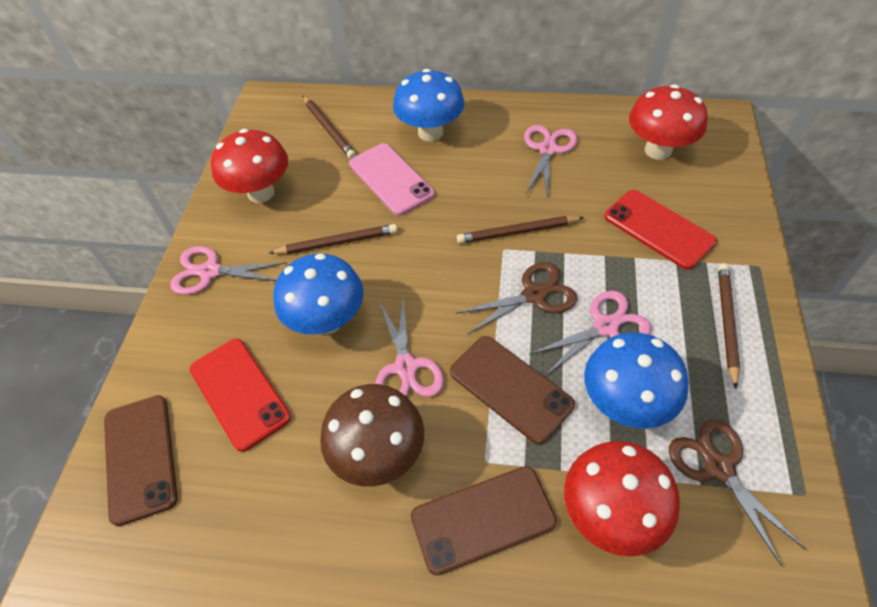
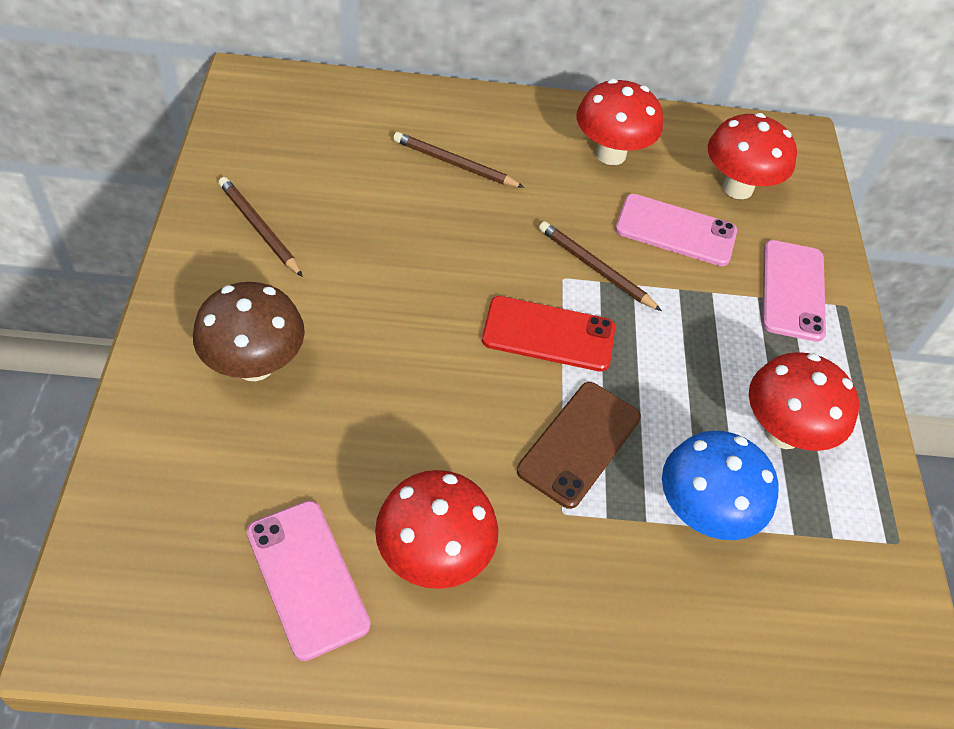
blue mushroom: 3 -> 1
brown pencil: 4 -> 3
brown phone: 3 -> 1
brown scissors: 2 -> 0
pink phone: 1 -> 3
pink scissors: 4 -> 0
red mushroom: 3 -> 4
red phone: 2 -> 1

